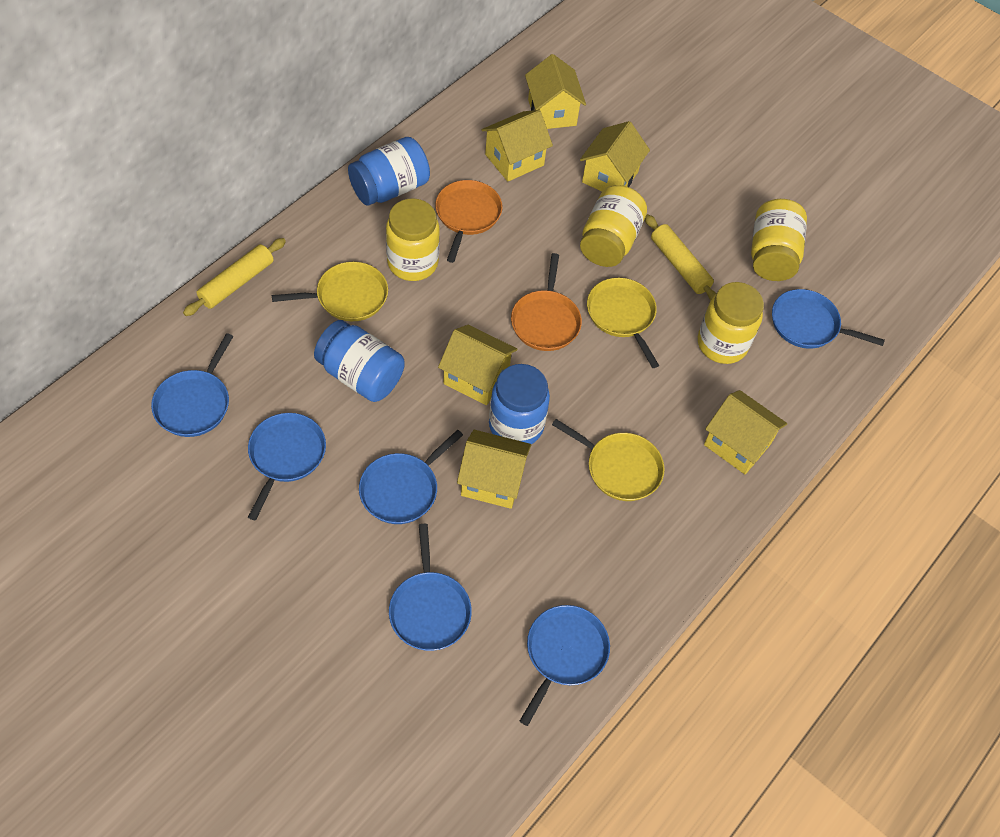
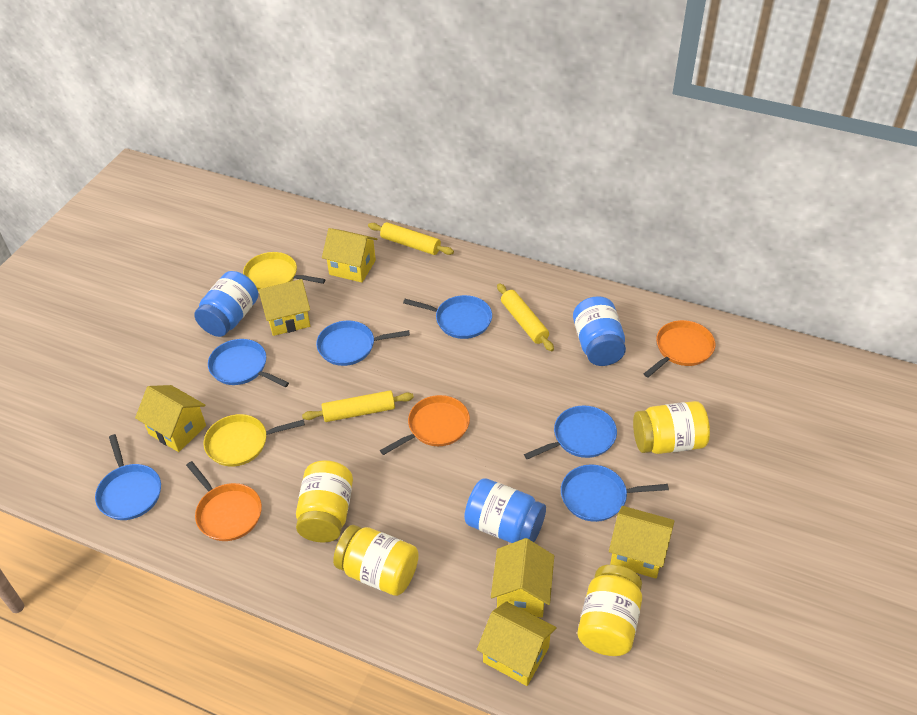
orange pan: 2 -> 3
yellow pan: 3 -> 2
yellow rolling pin: 2 -> 3

